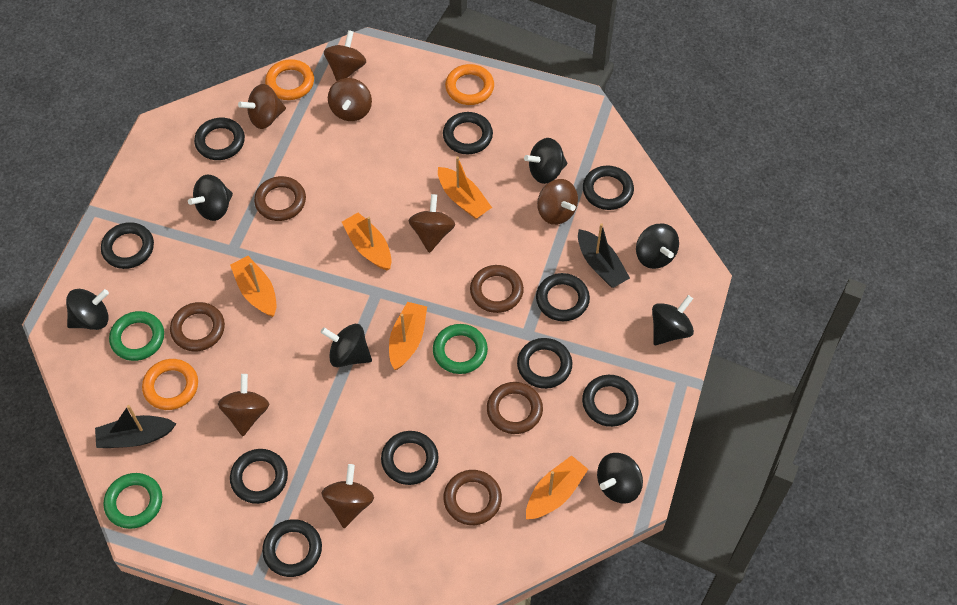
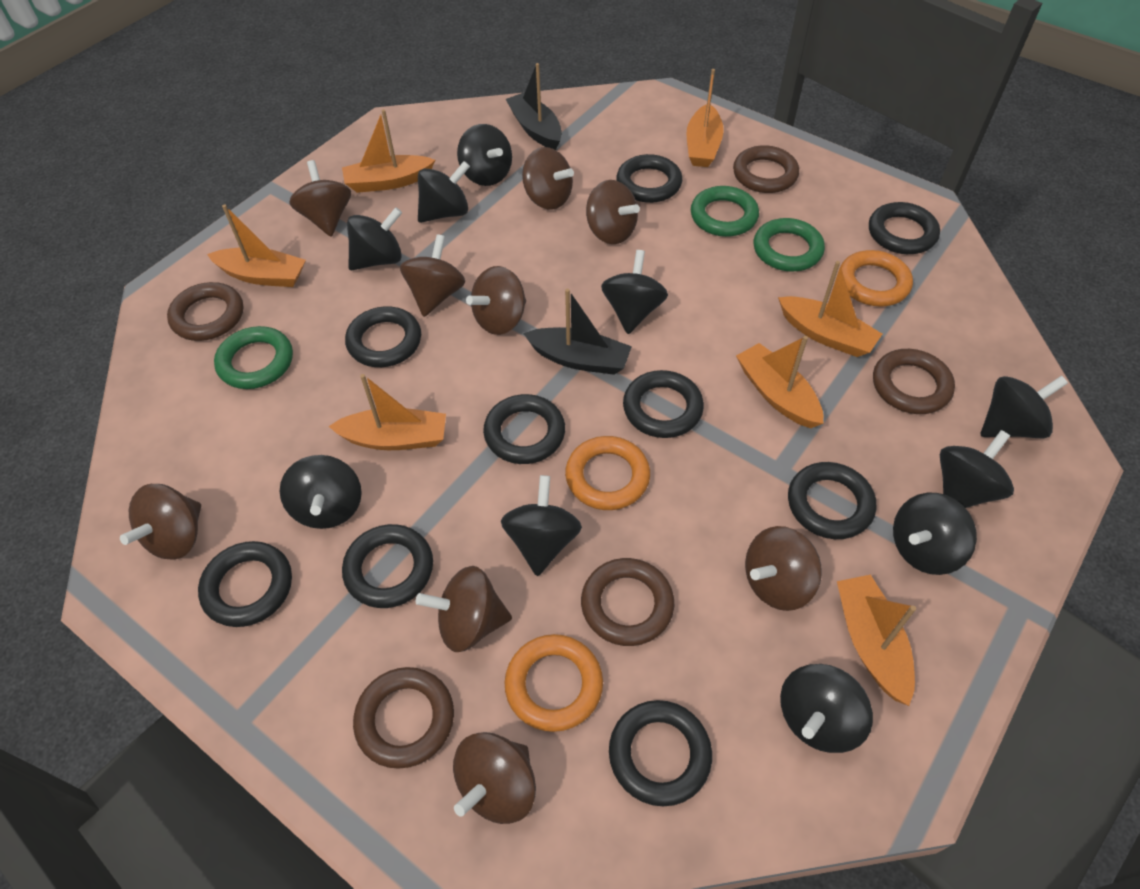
black ring: 10 -> 9
black spinning top: 7 -> 10
brown spinning top: 7 -> 9
orange boat: 5 -> 7

